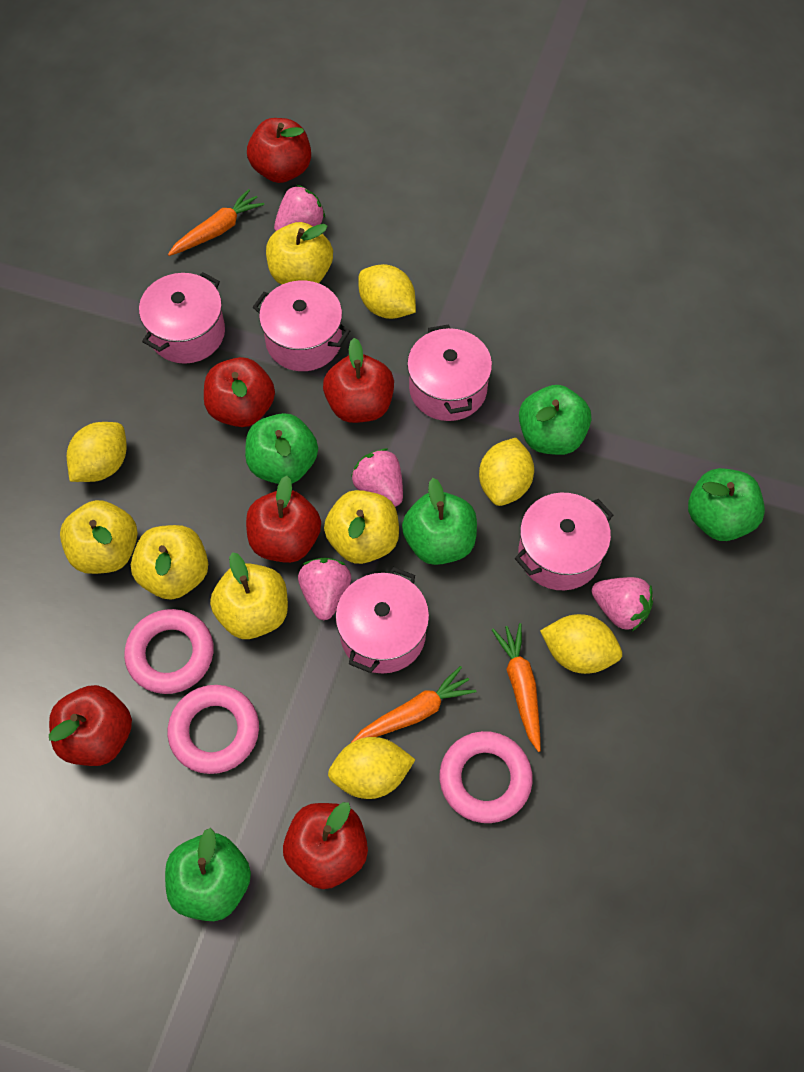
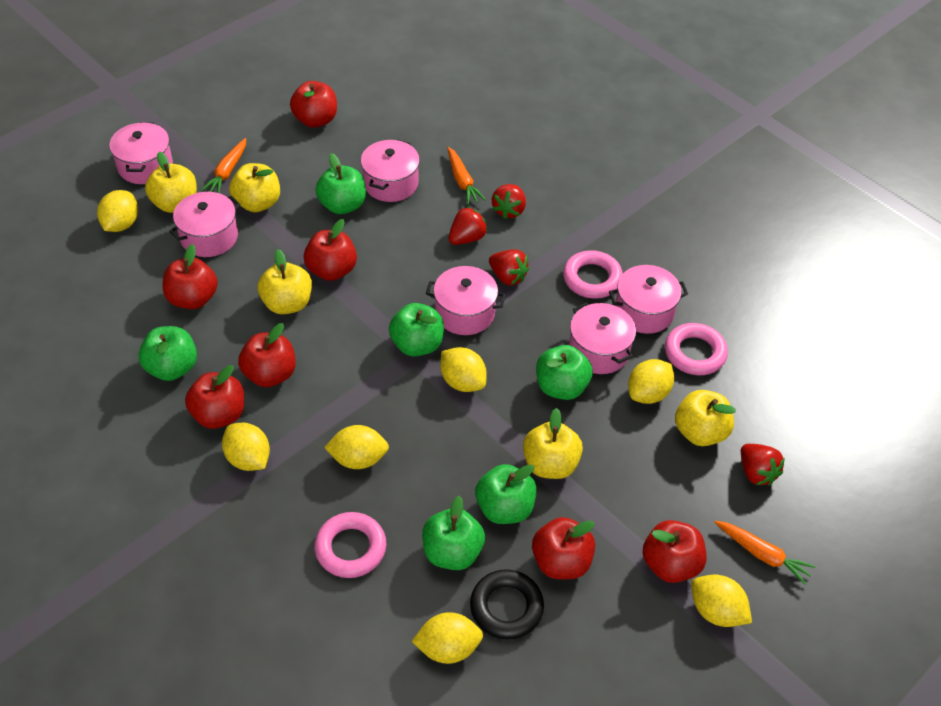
black ring: 0 -> 1
green apple: 5 -> 6
pink pot: 5 -> 6
pink strawberry: 4 -> 0
red apple: 6 -> 7
red strawberry: 0 -> 4
yellow lemon: 5 -> 7

